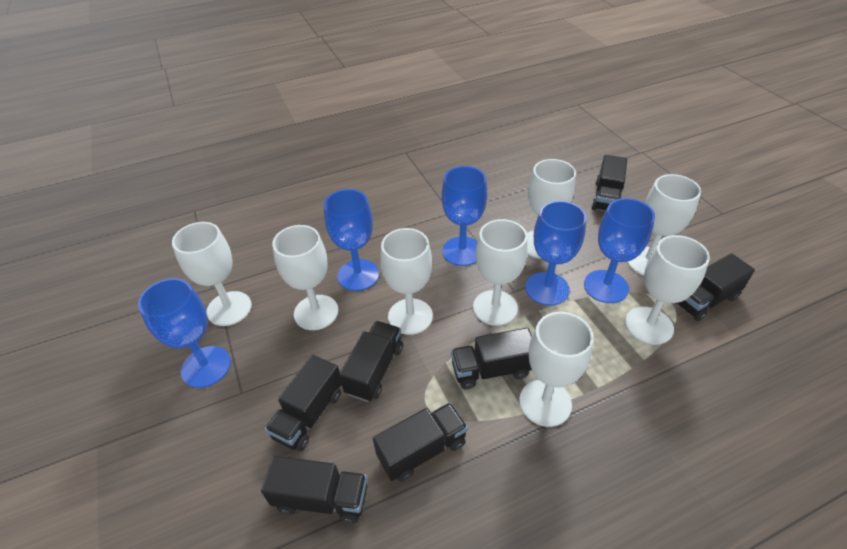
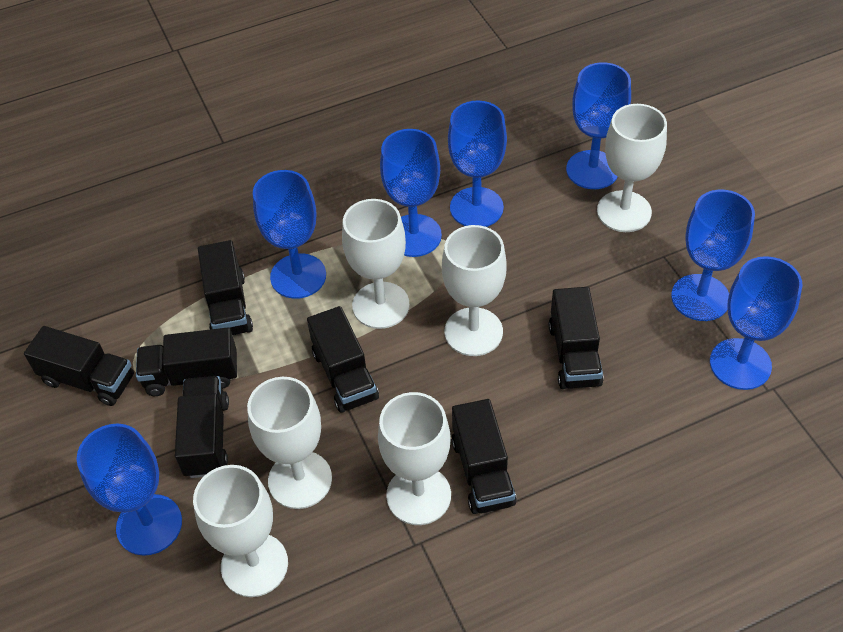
blue goblet: 5 -> 7
white goblet: 8 -> 6

